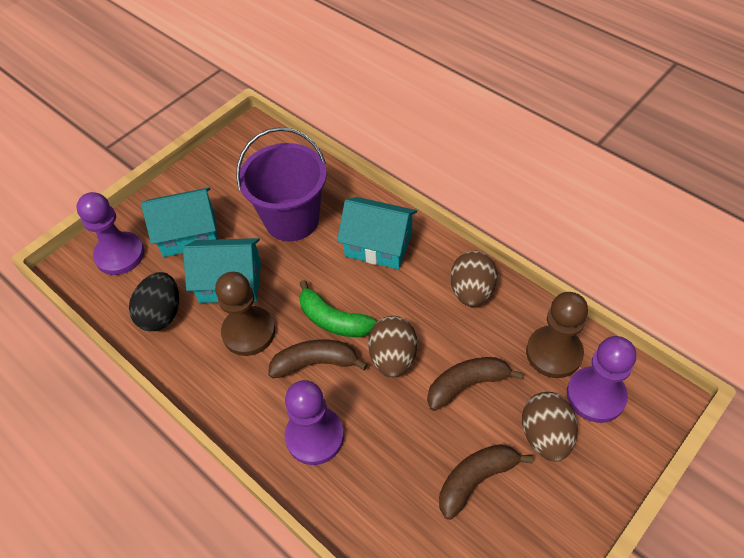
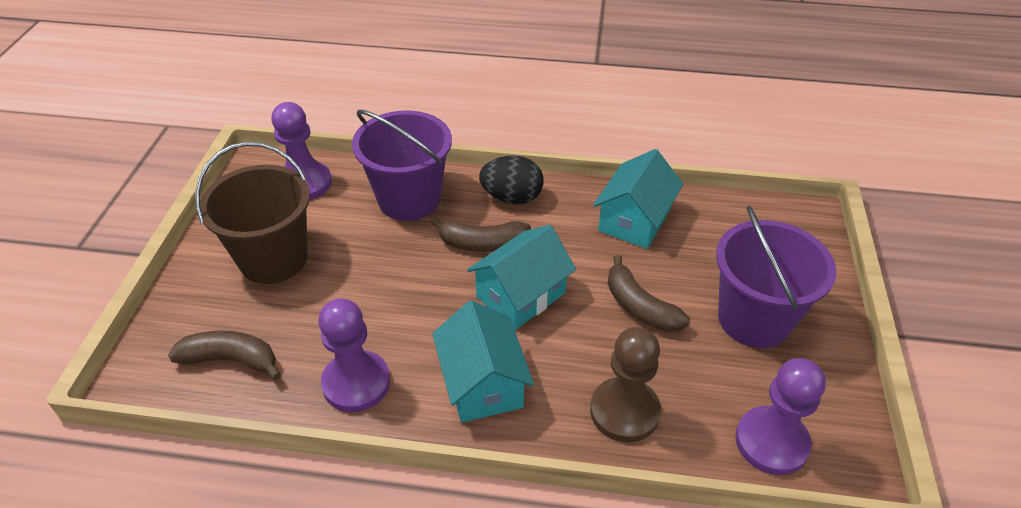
brown bucket: 0 -> 1
brown egg: 3 -> 0
brown pawn: 2 -> 1
green banana: 1 -> 0
purple bucket: 1 -> 2

